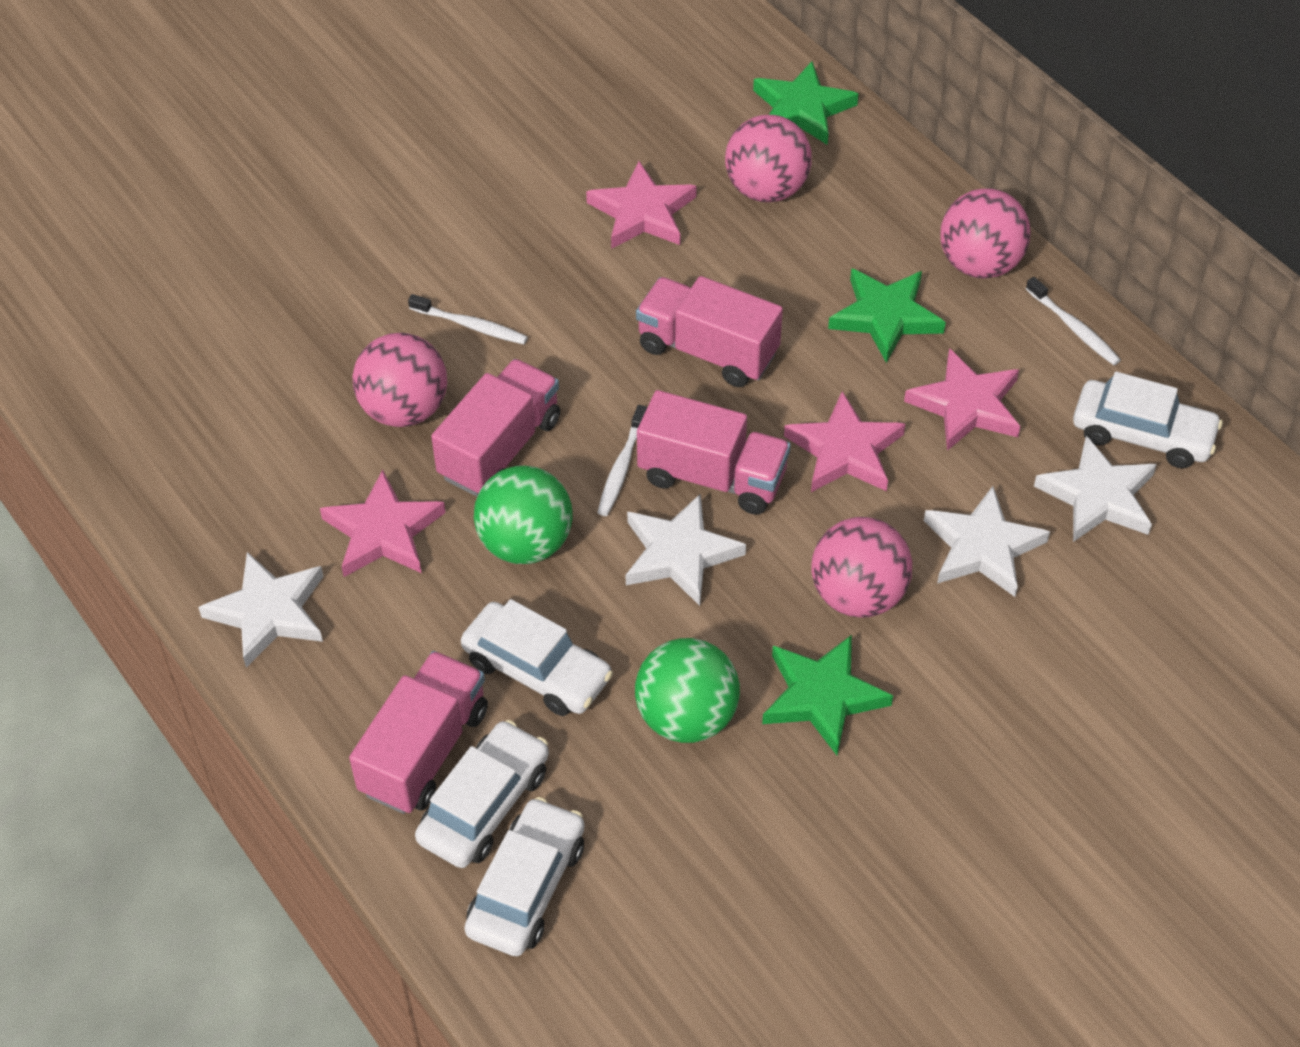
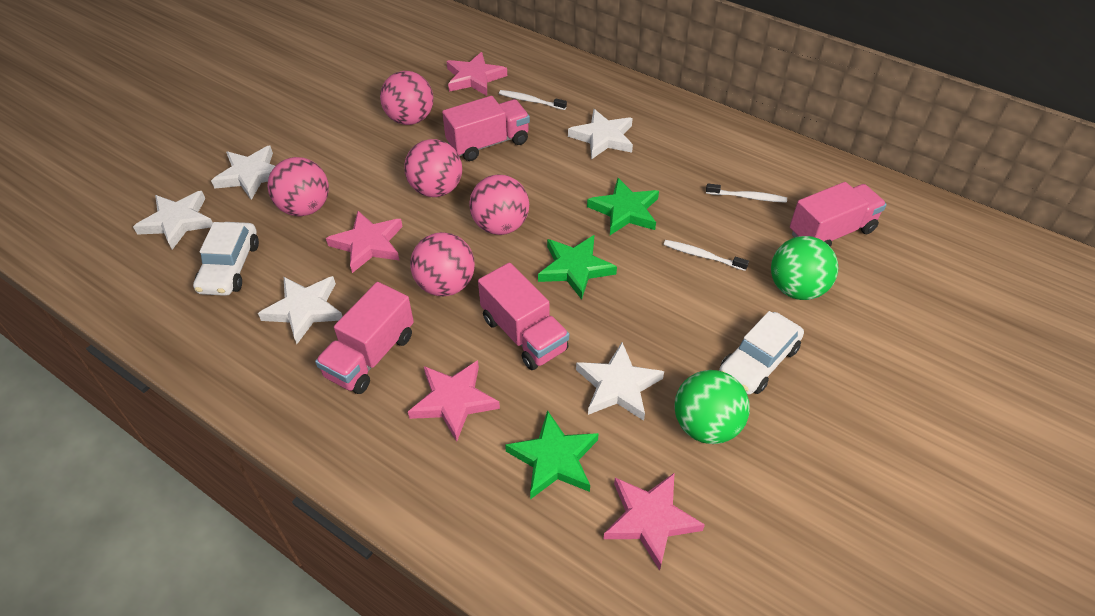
pink ball: 4 -> 5
white car: 4 -> 2
white star: 4 -> 5

